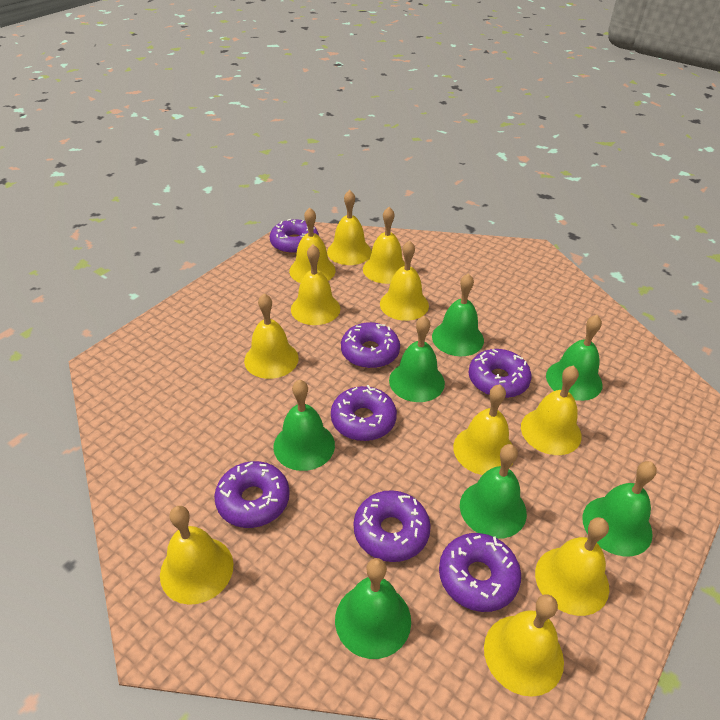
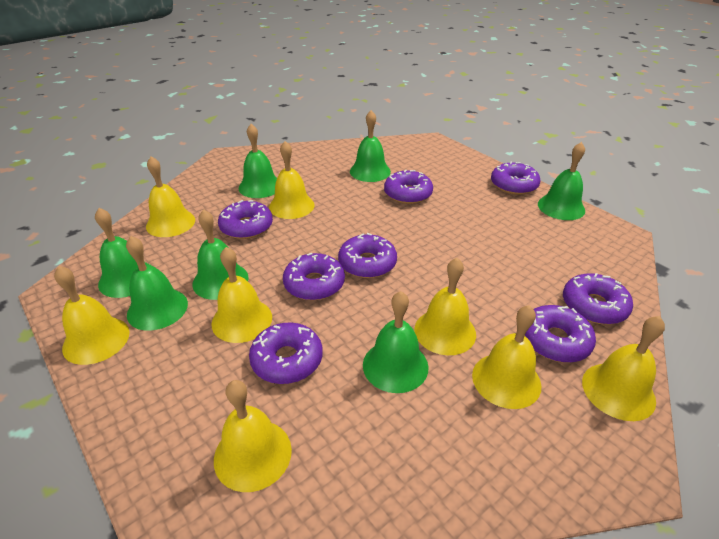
purple donut: 7 -> 8
yellow bell: 11 -> 8

